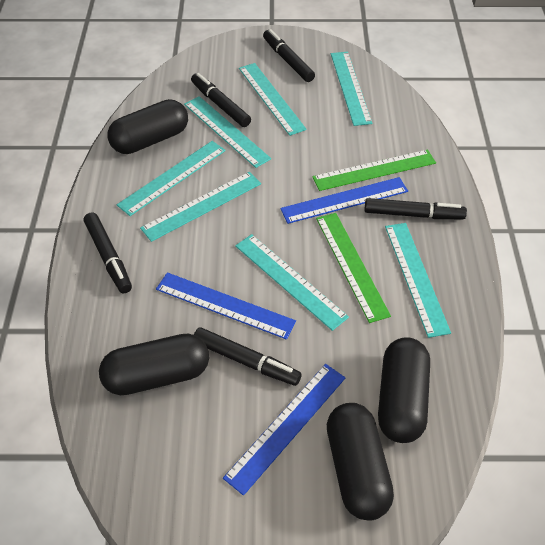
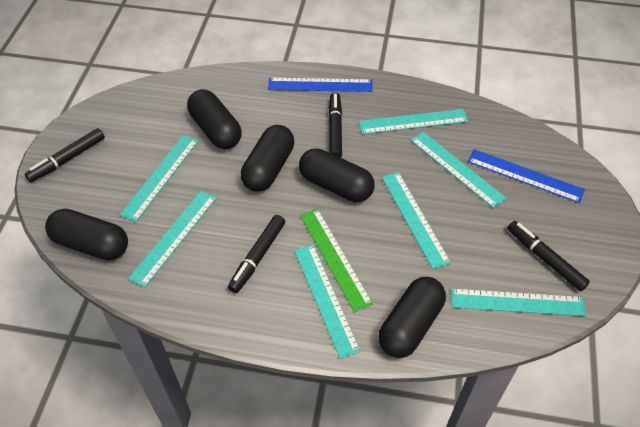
black capsule: 4 -> 5
black marker: 5 -> 4
blue ruler: 3 -> 2
green ruler: 2 -> 1

